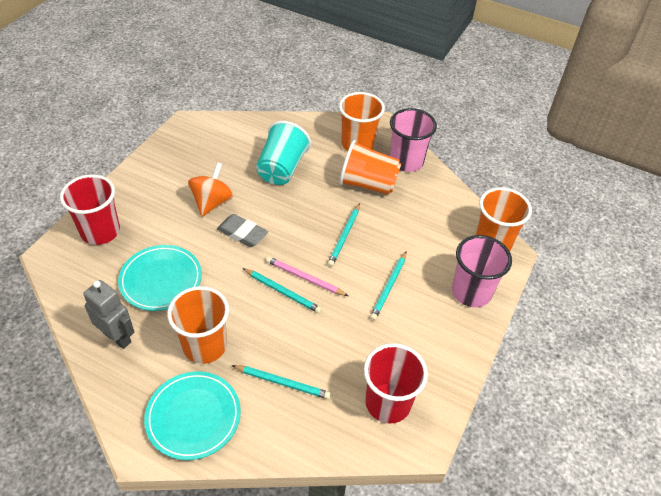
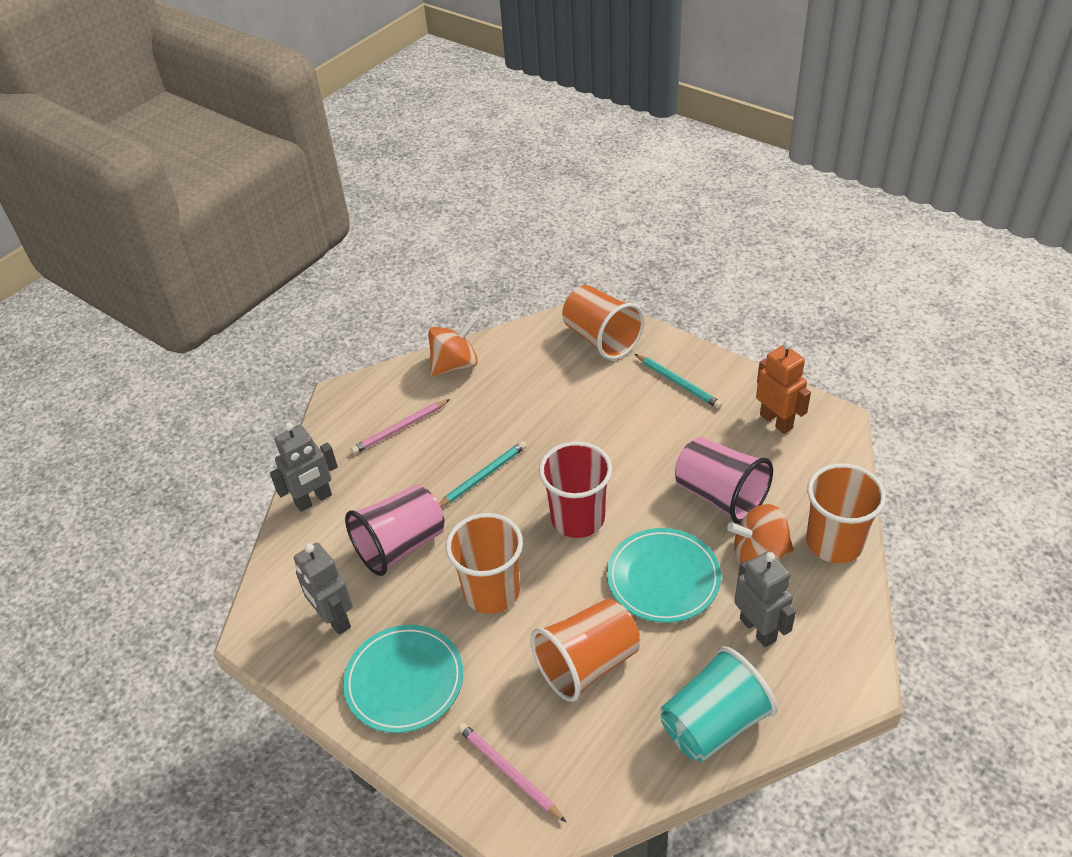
grey eraser: 1 -> 0
grey robot: 1 -> 3
orange robot: 0 -> 1
orange spinning top: 1 -> 2
pink pencil: 1 -> 2
red cup: 2 -> 1
turquoise pencil: 4 -> 2

